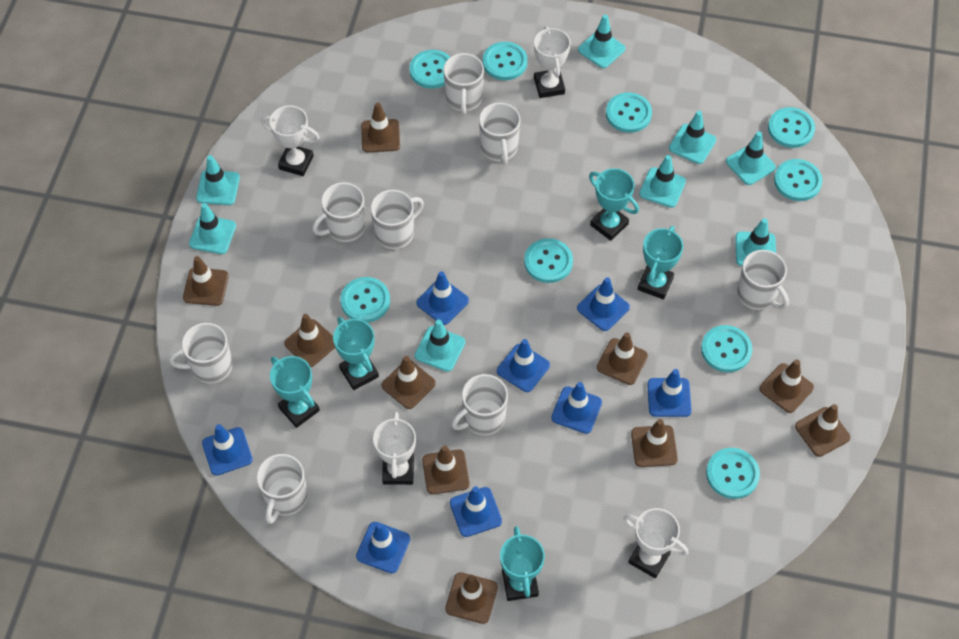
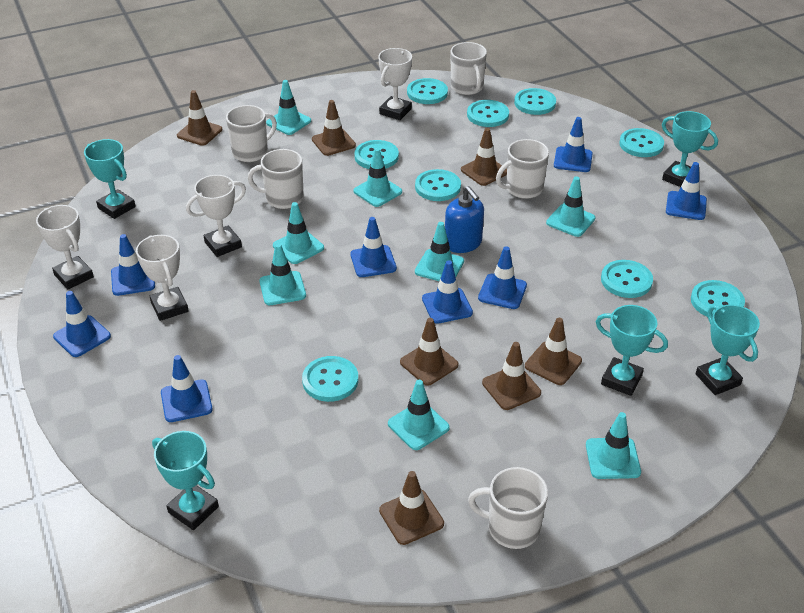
blue soap dispenser: 0 -> 1
brown traffic cone: 10 -> 7
white mug: 8 -> 5

